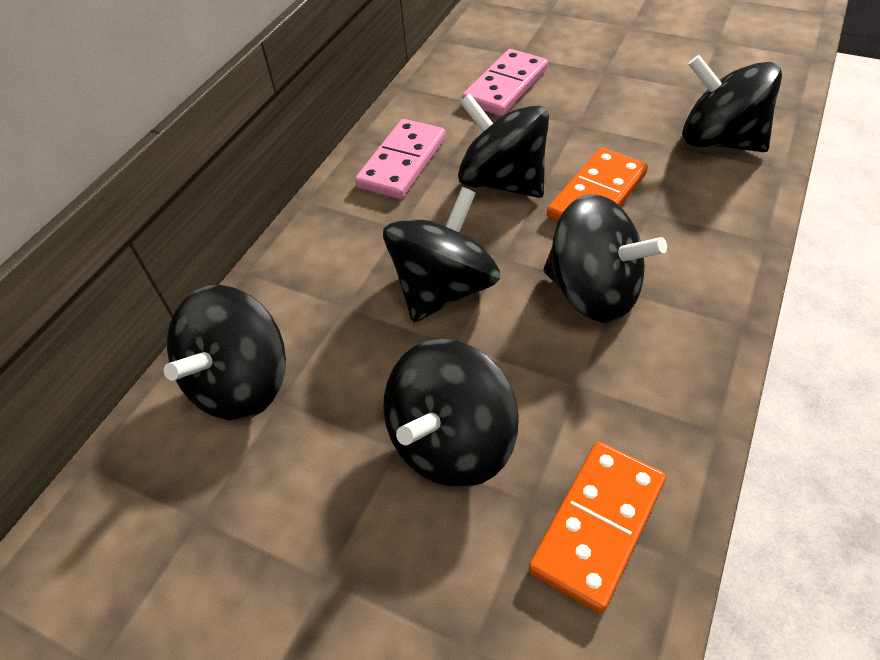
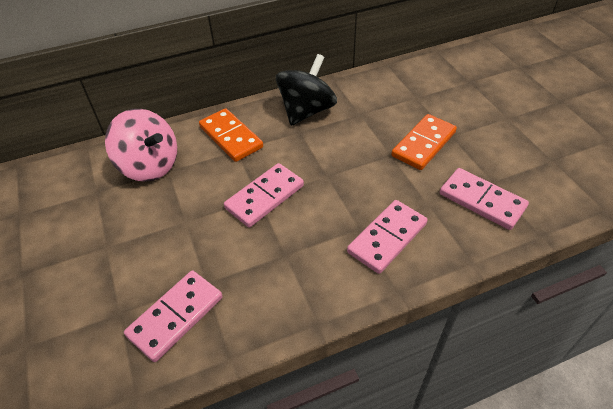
black spinning top: 6 -> 1
pink domino: 2 -> 4
pink spinning top: 0 -> 1

